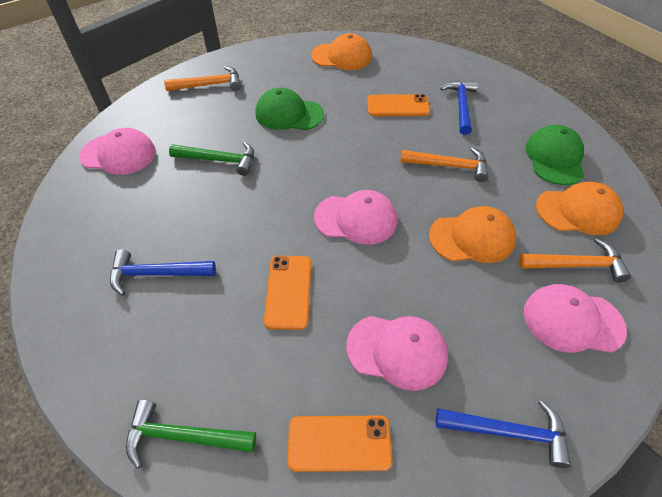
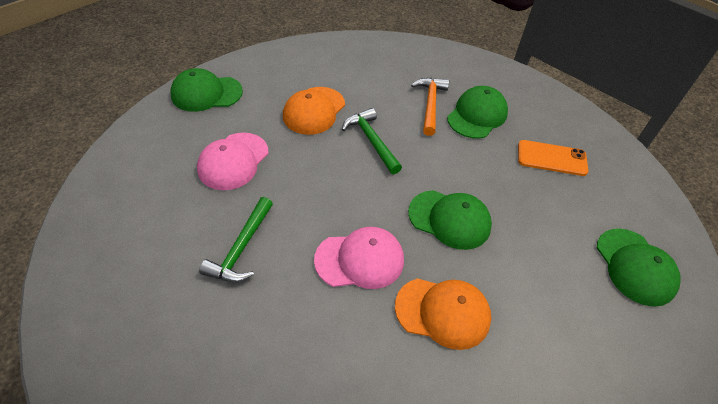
blue hammer: 3 -> 0
green cap: 2 -> 4
orange cap: 3 -> 2
orange hammer: 3 -> 1
orange phone: 3 -> 1
pink cap: 4 -> 2

